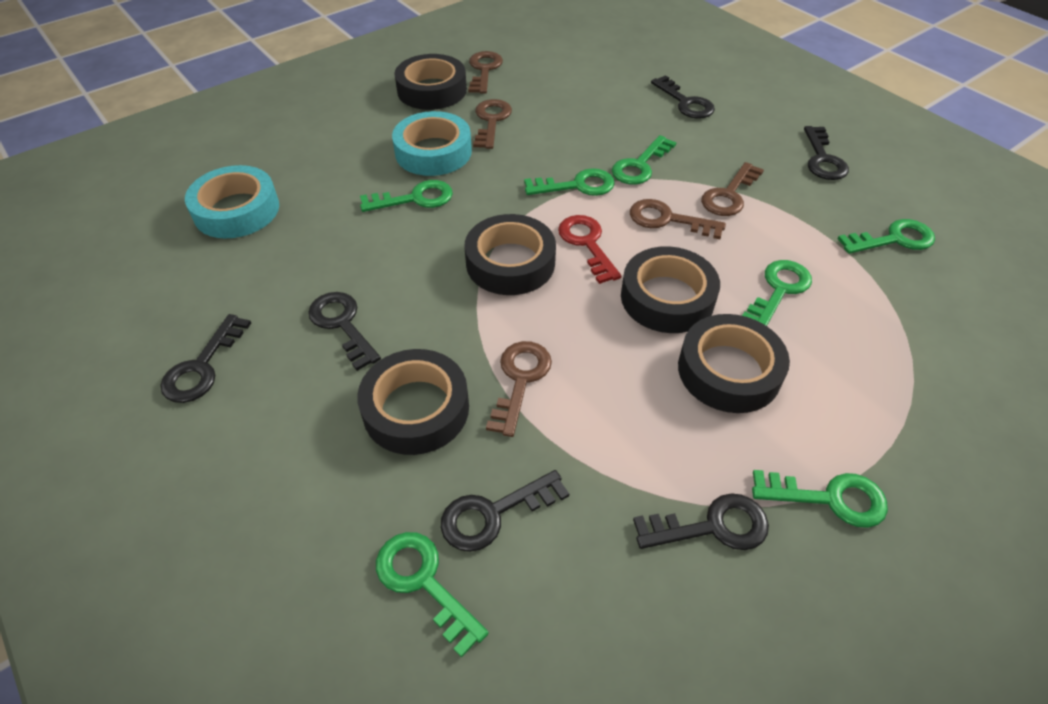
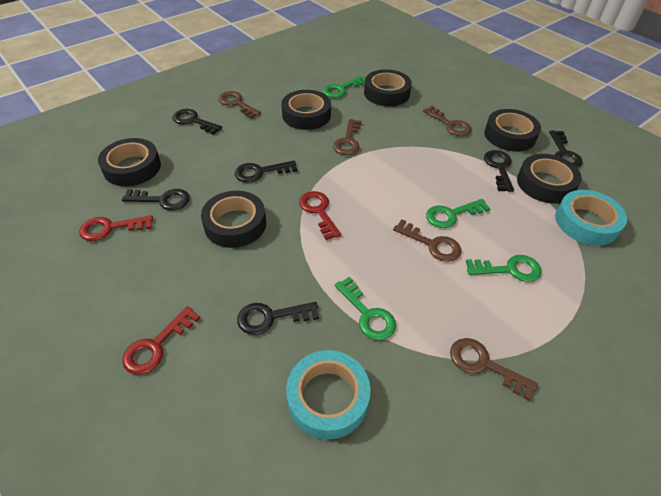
black tape: 5 -> 6
green key: 7 -> 4
red key: 1 -> 3

